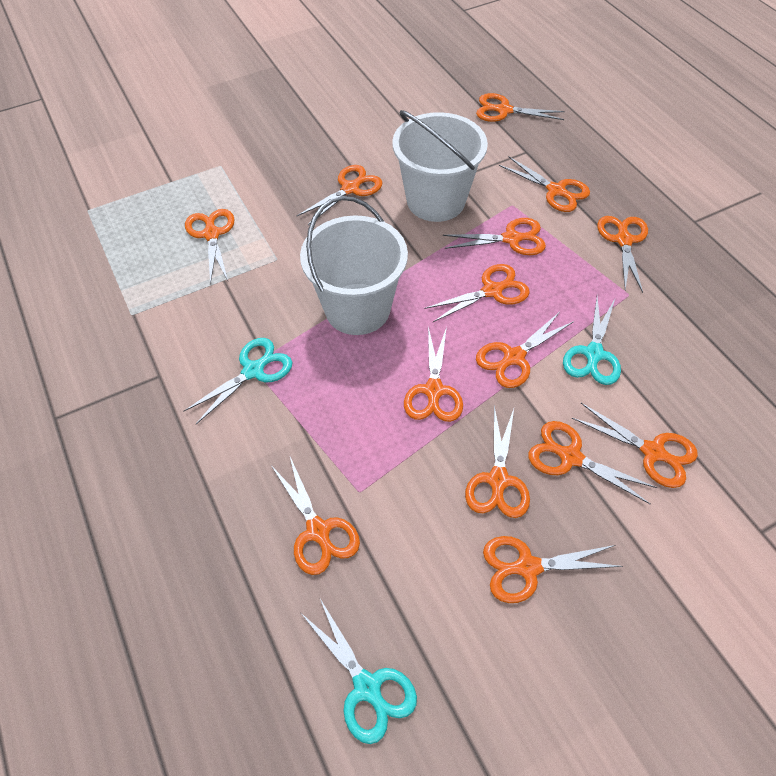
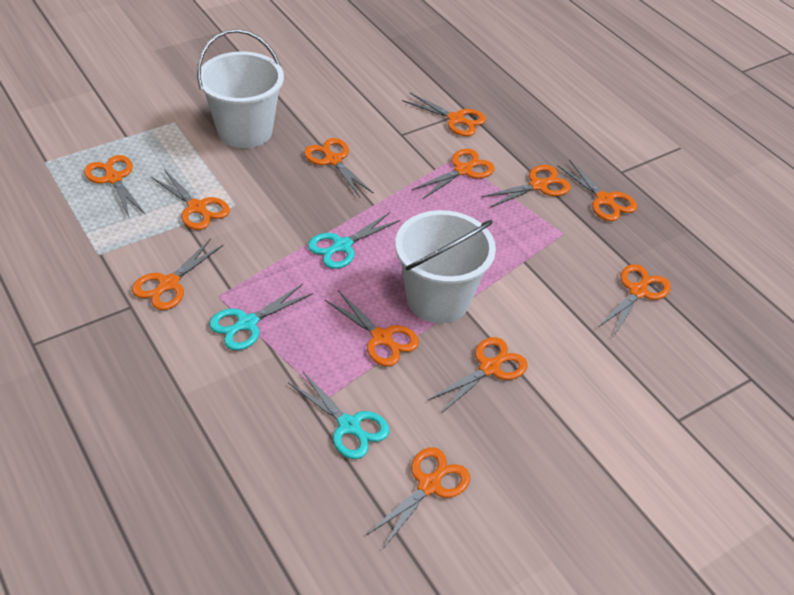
orange scissors: 14 -> 12

